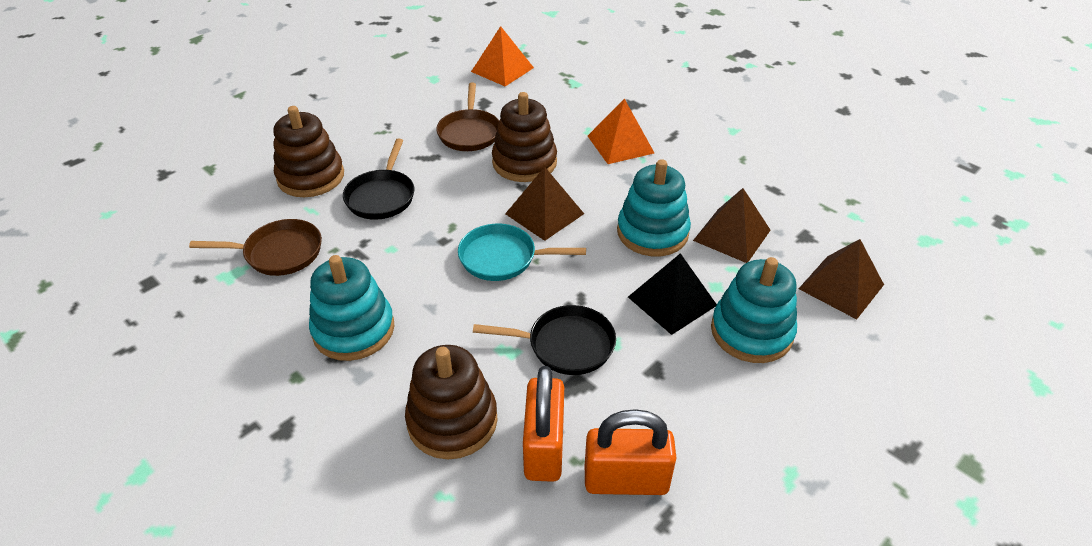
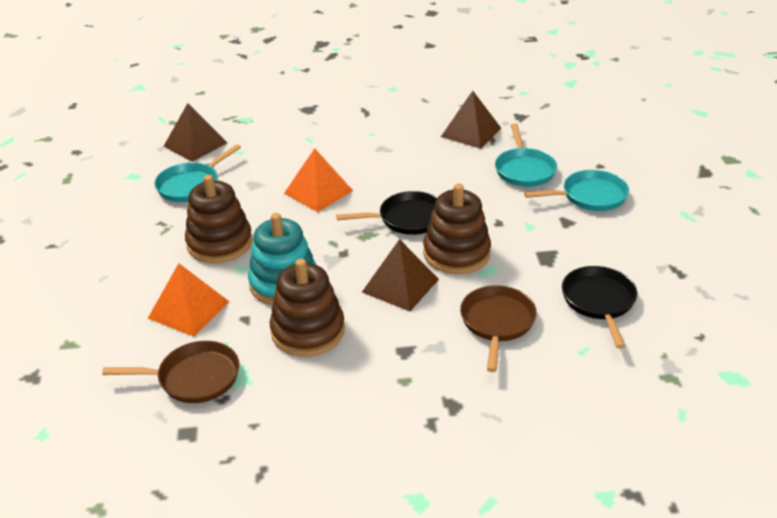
black pyramid: 1 -> 0
orange padlock: 2 -> 0
turquoise pan: 1 -> 3
turquoise stacking toy: 3 -> 1

